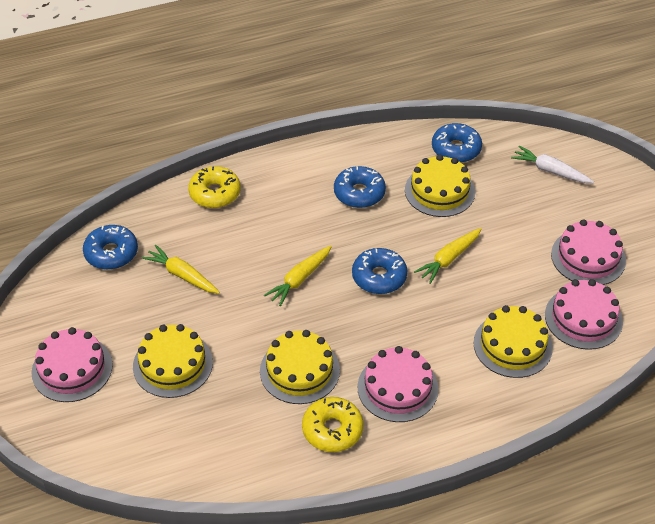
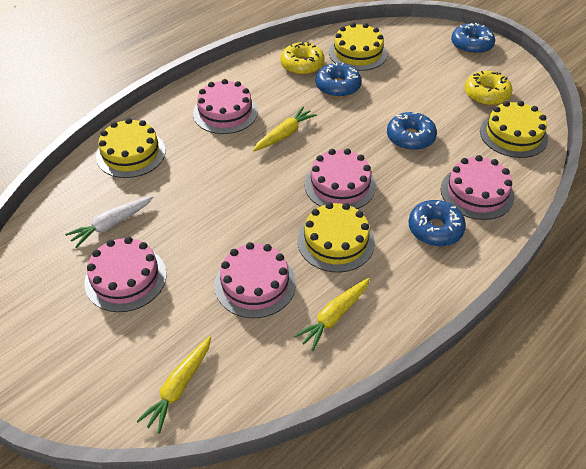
pink cake: 4 -> 5

